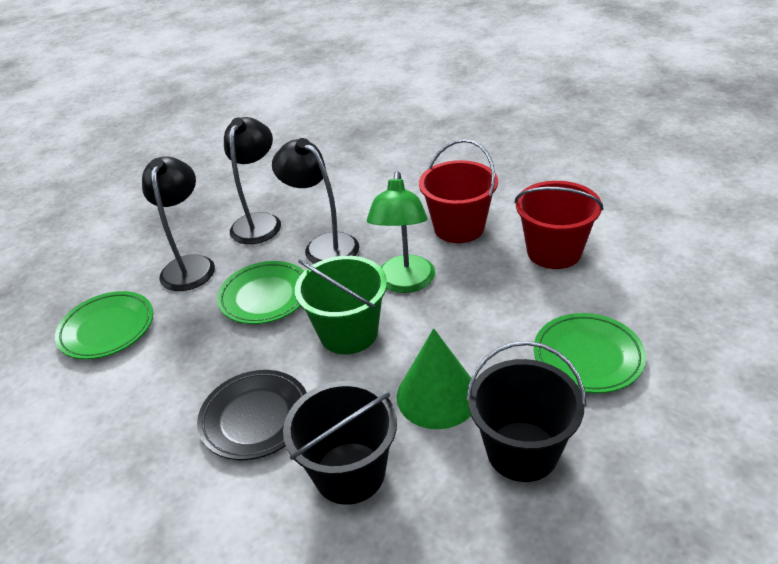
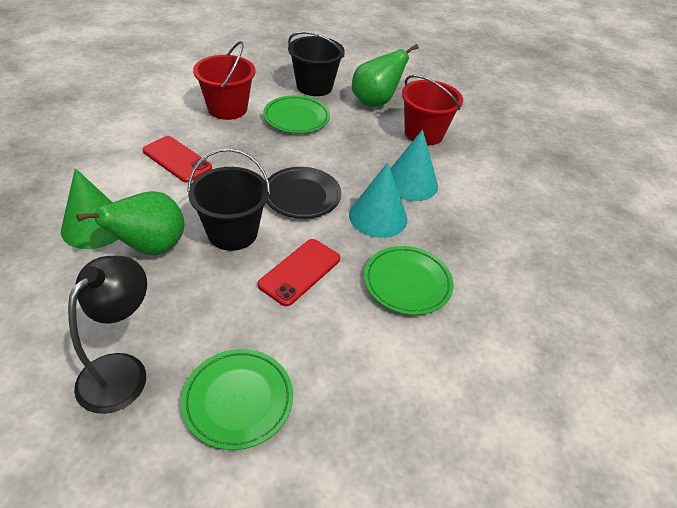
black lamp: 3 -> 1
green bucket: 1 -> 0
green lamp: 1 -> 0
green pear: 0 -> 2
red phone: 0 -> 2
turquoise cone: 0 -> 2

